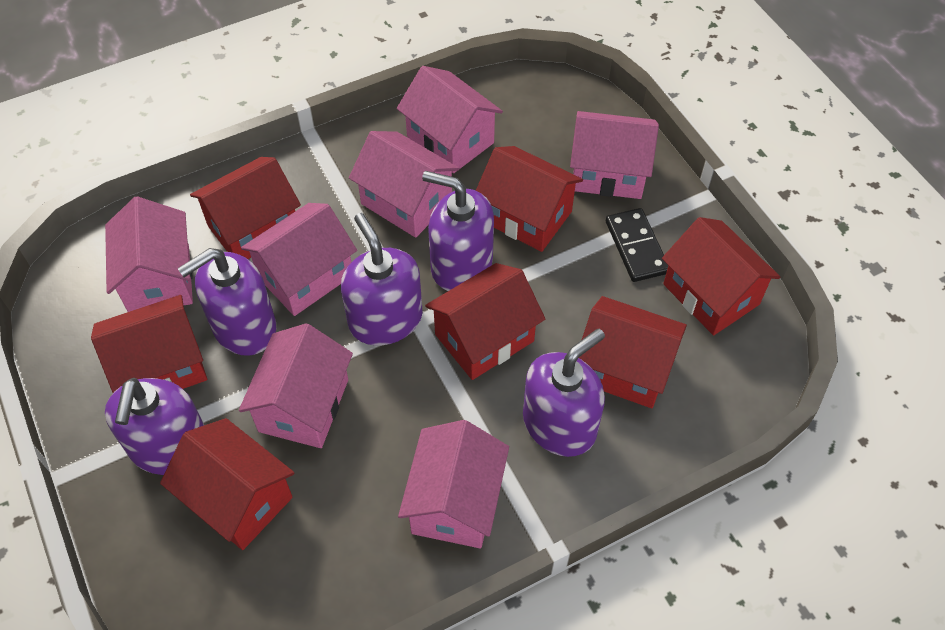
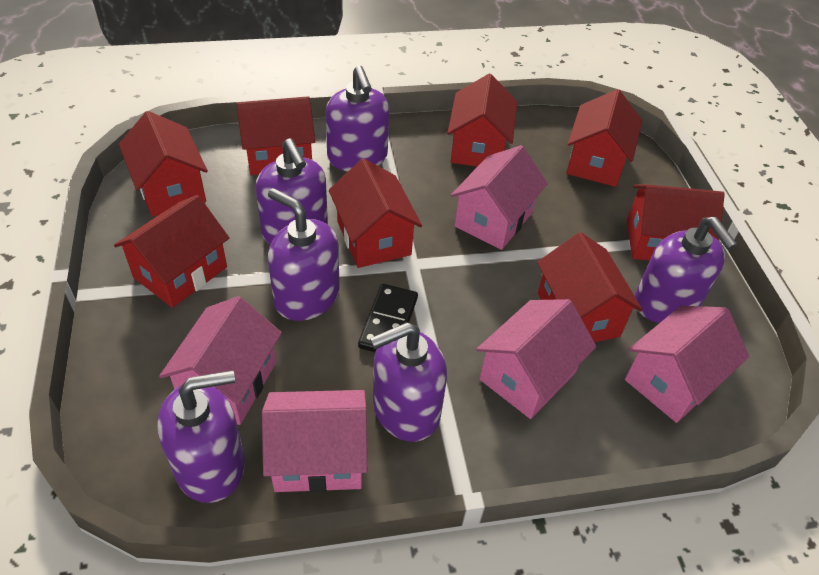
pink house: 7 -> 5
purple soap dispenser: 5 -> 6
red house: 7 -> 8

